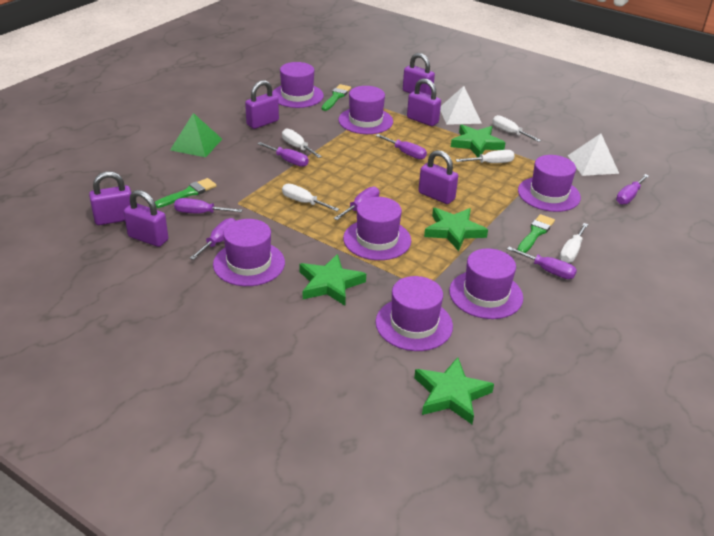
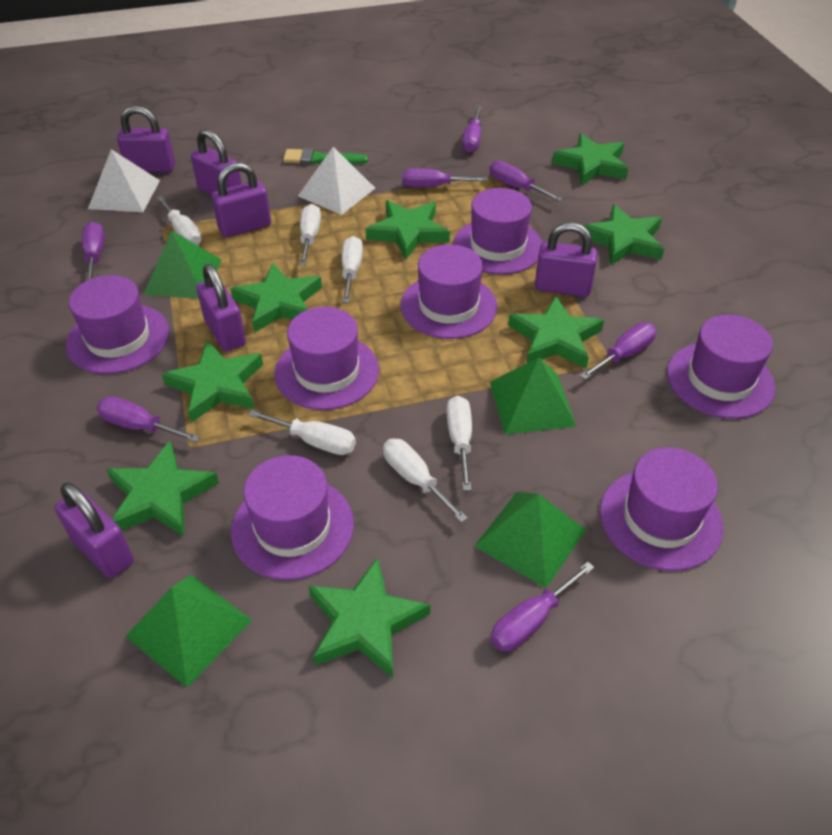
green brush: 3 -> 1
green pyramid: 1 -> 4
green star: 4 -> 8
white screwdriver: 5 -> 6

